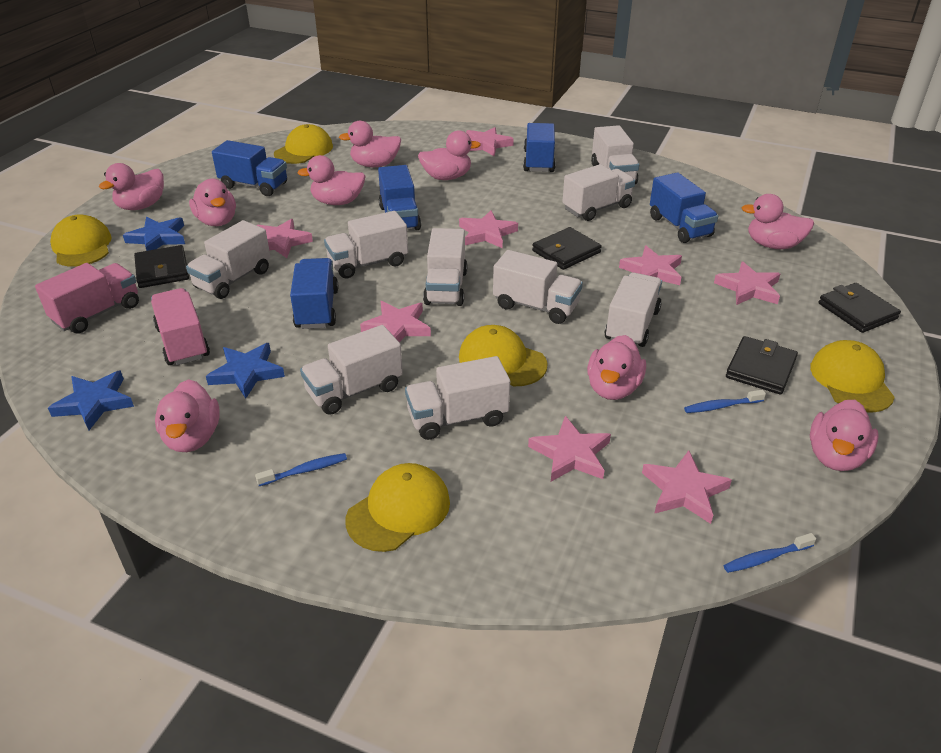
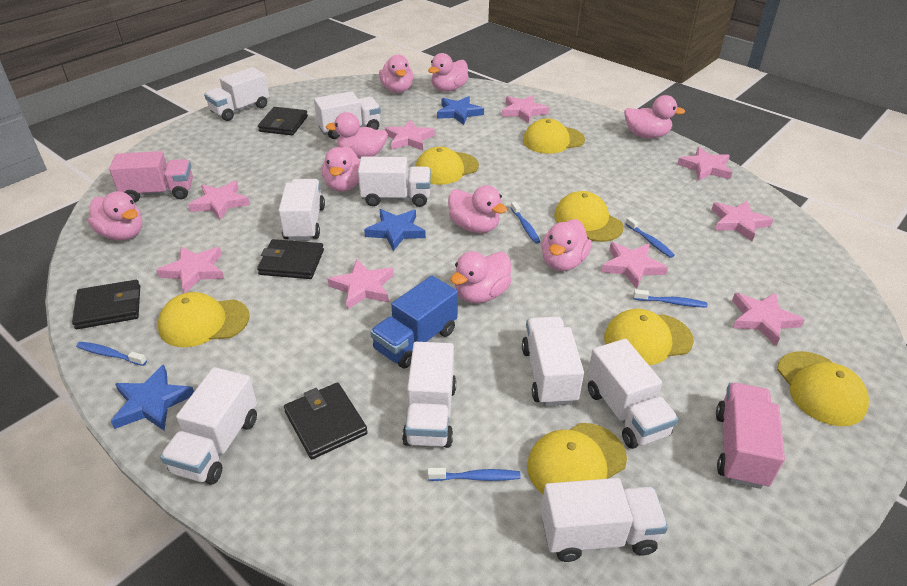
blue toothbrush: 3 -> 5
blue truck: 5 -> 1
pink star: 8 -> 9
yellow cap: 5 -> 7

